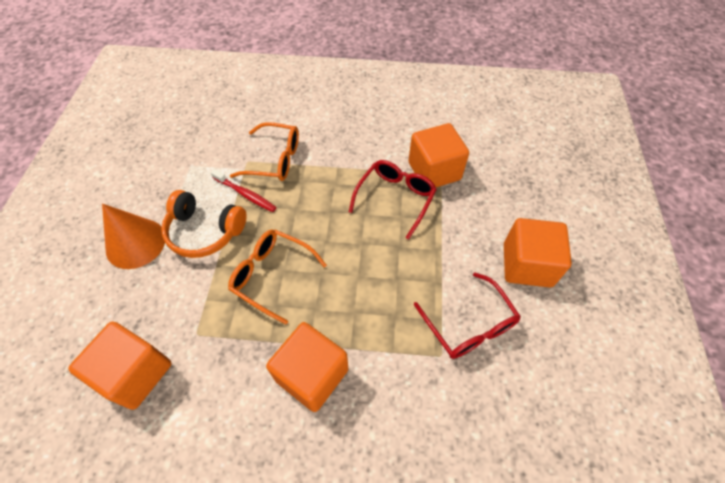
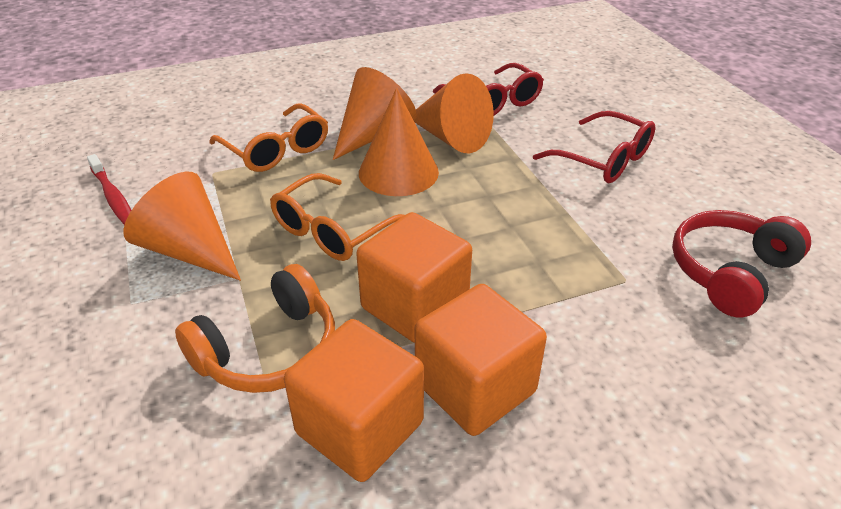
orange cone: 1 -> 4
orange cube: 4 -> 3
red headphones: 0 -> 1

